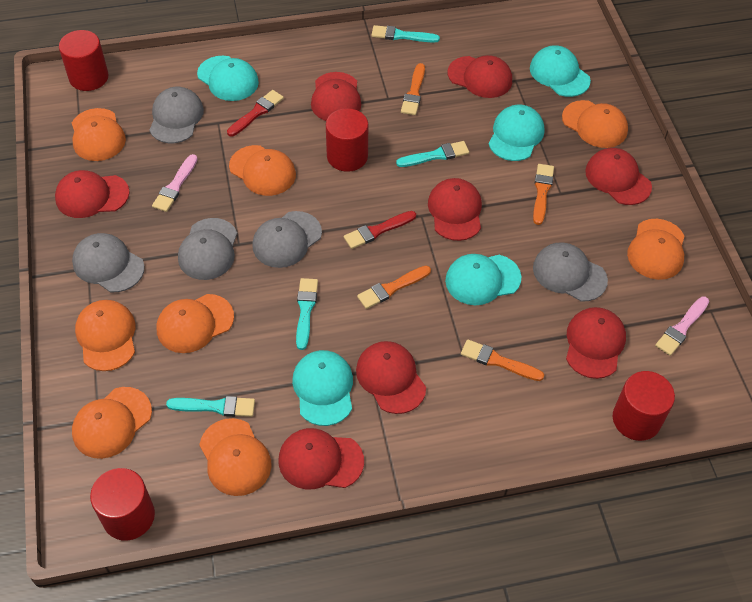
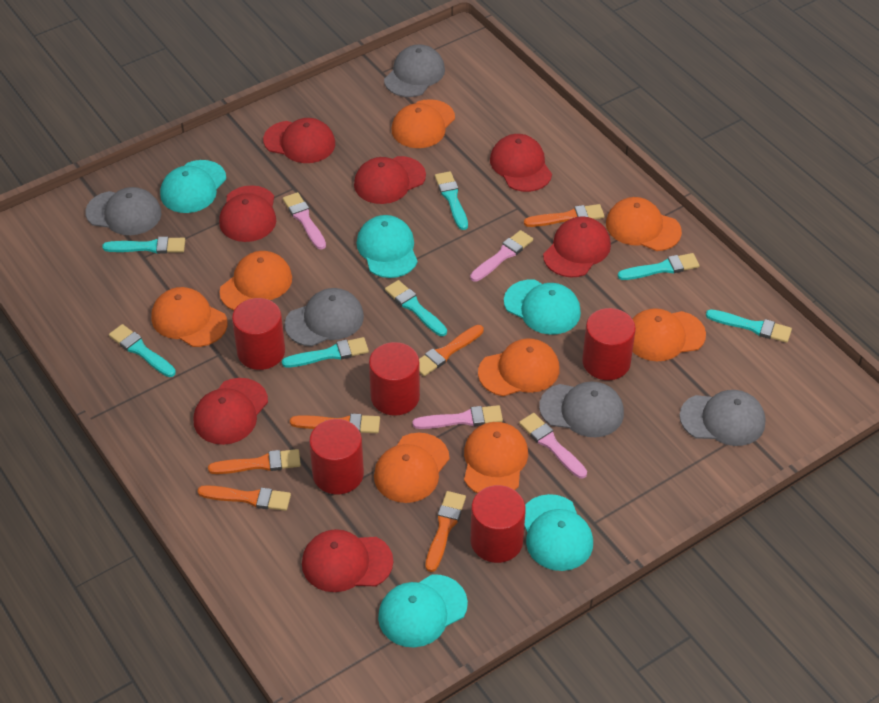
orange brush: 4 -> 6
pink brush: 2 -> 4
red brush: 2 -> 0
red cap: 8 -> 7
red cylinder: 4 -> 5
turquoise brush: 4 -> 7

